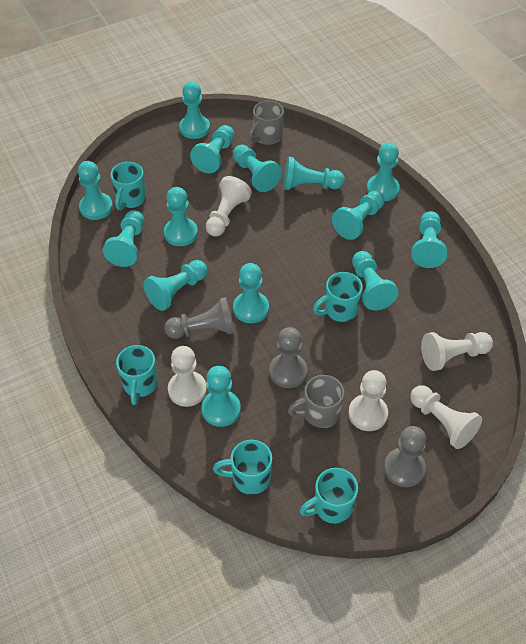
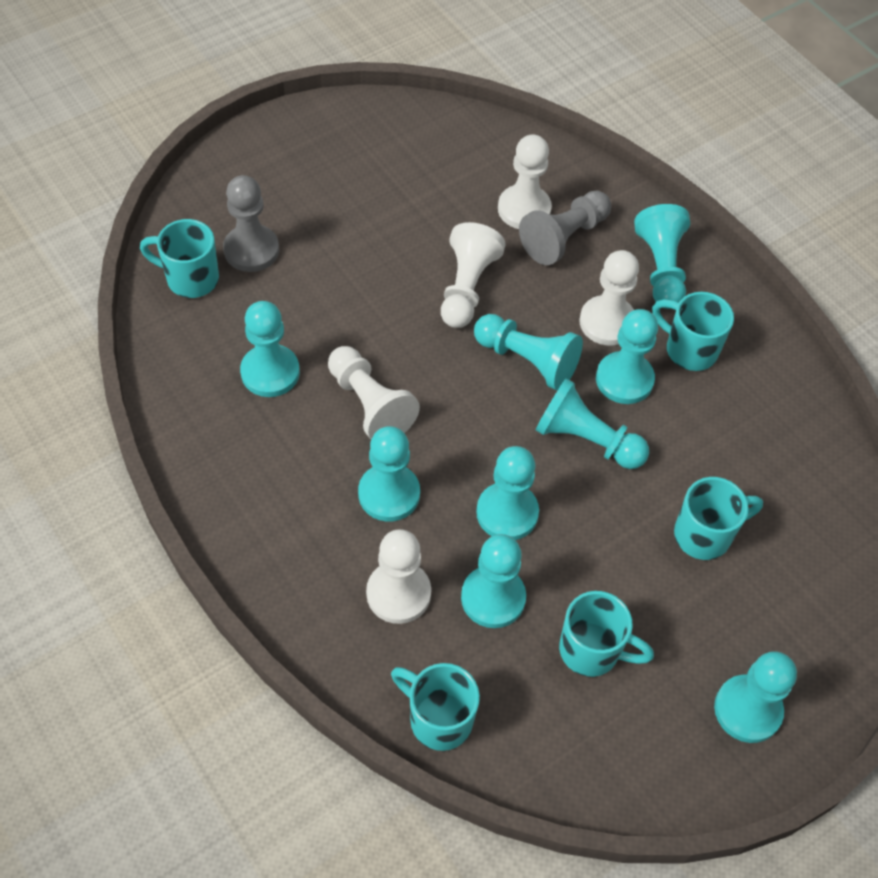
grey mug: 2 -> 0
grey pawn: 3 -> 2
turquoise pawn: 14 -> 9

